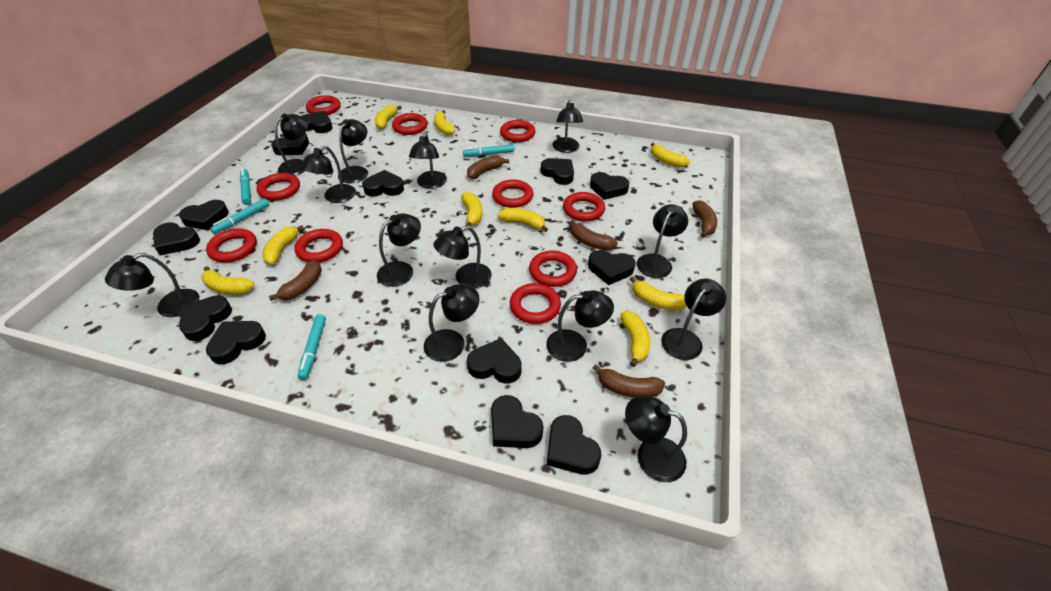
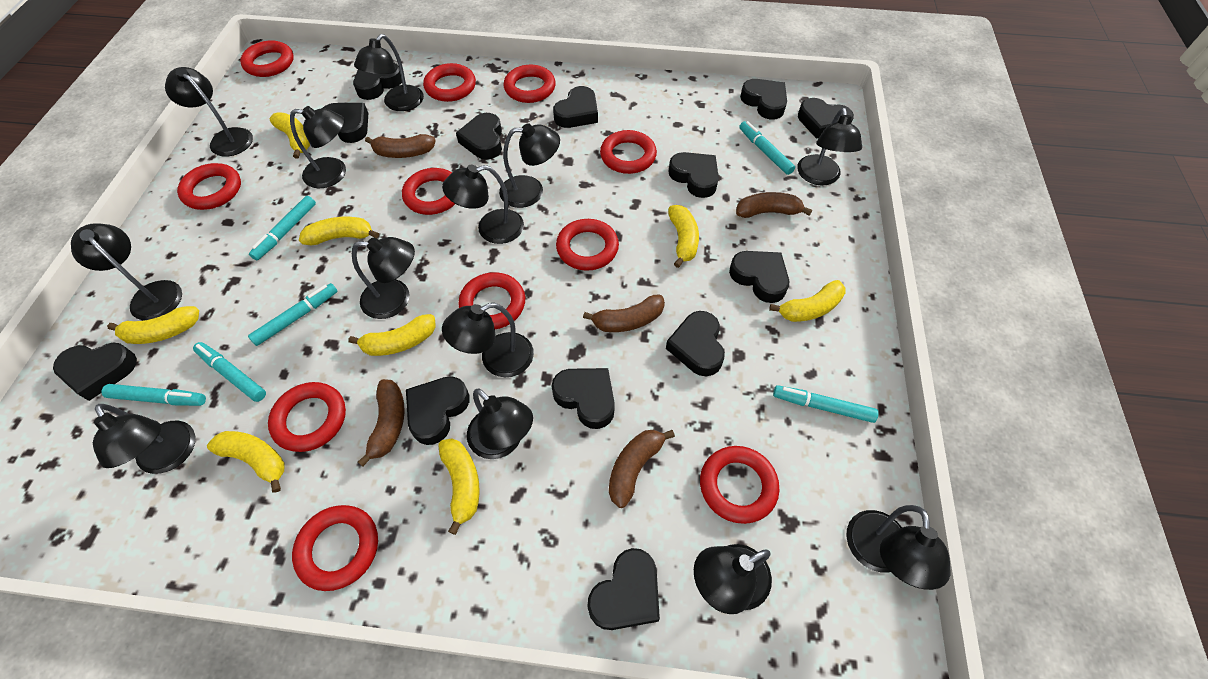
red ring: 10 -> 11
turquoise marker: 4 -> 6
yellow banana: 9 -> 8

